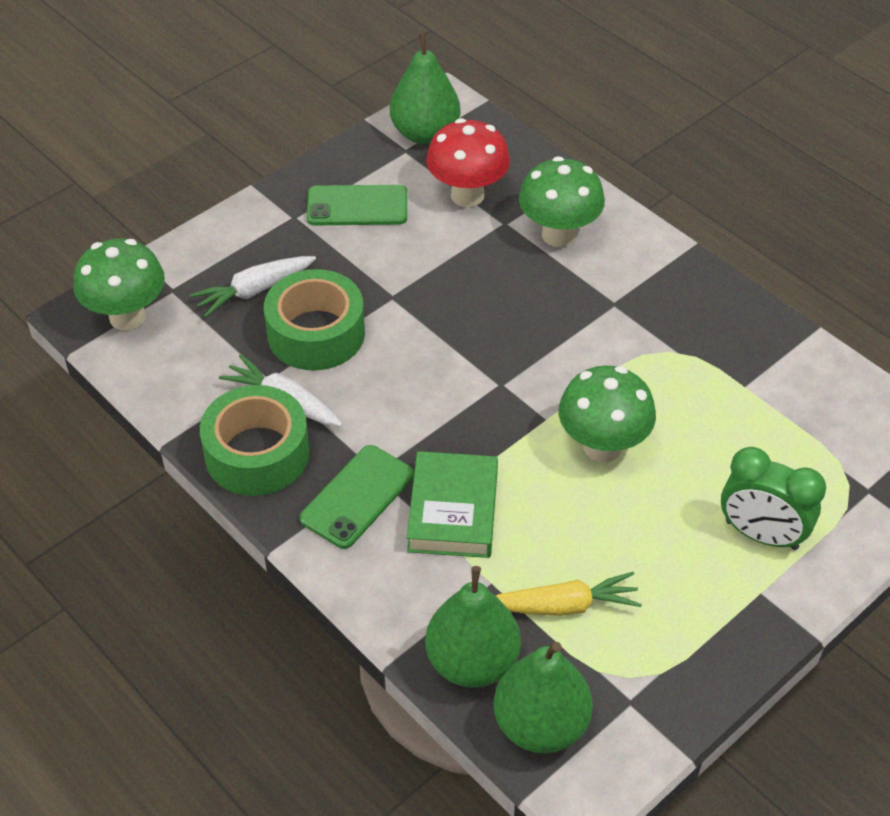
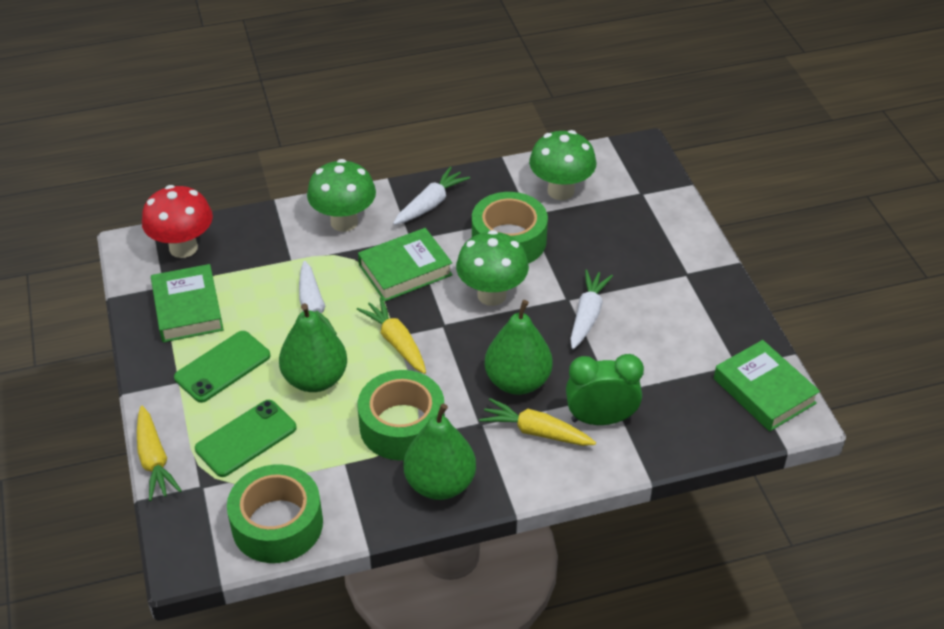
green book: 1 -> 3
green tape: 2 -> 3
white carrot: 2 -> 3
yellow carrot: 1 -> 3

